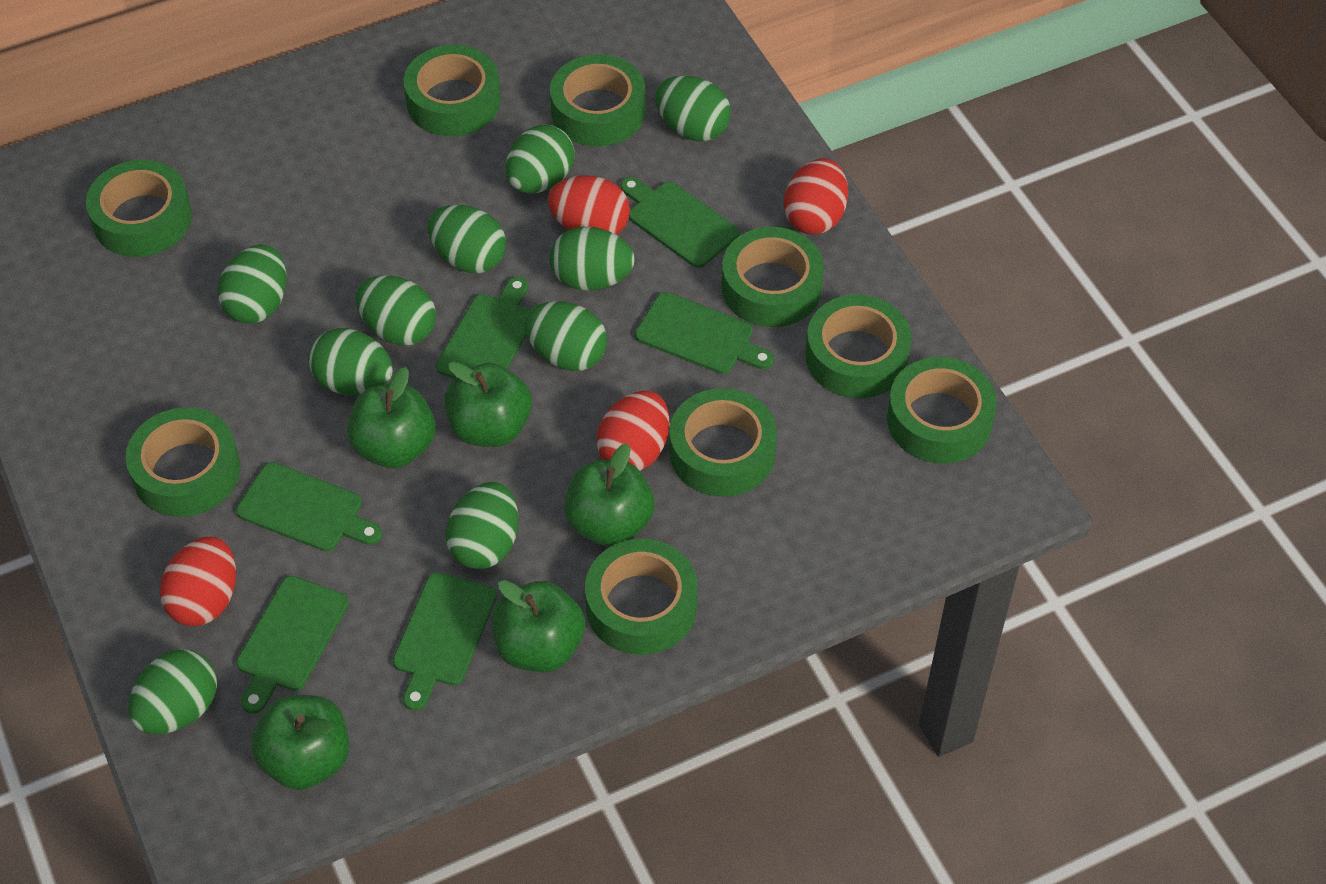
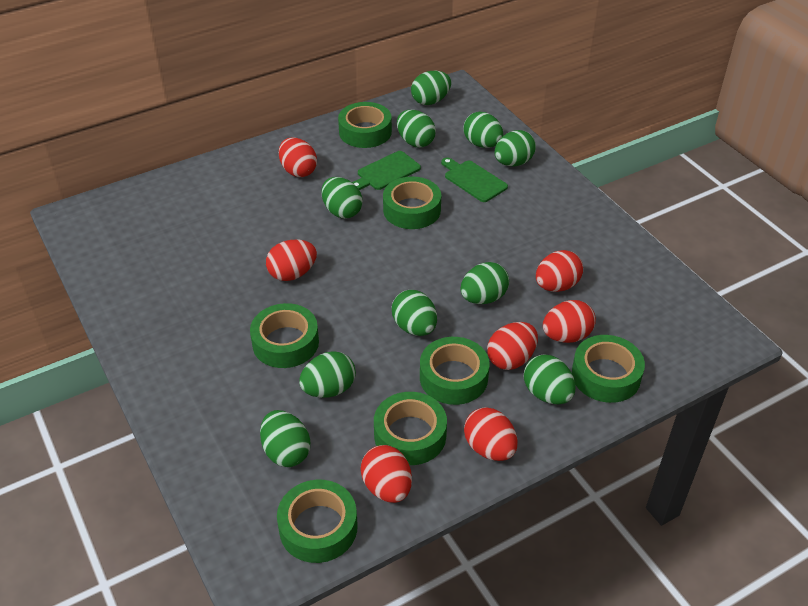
green apple: 5 -> 0
green cutting board: 6 -> 2
green tape: 9 -> 7
red egg: 4 -> 7

